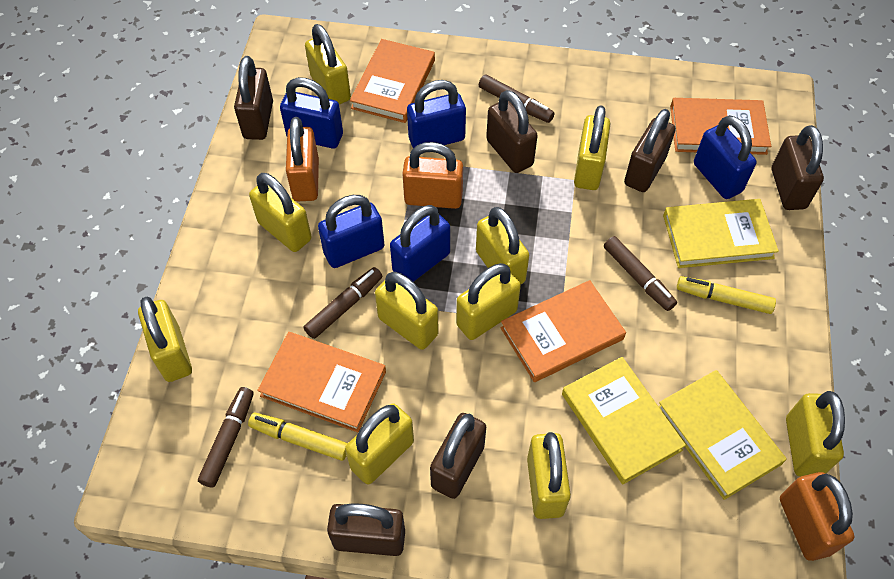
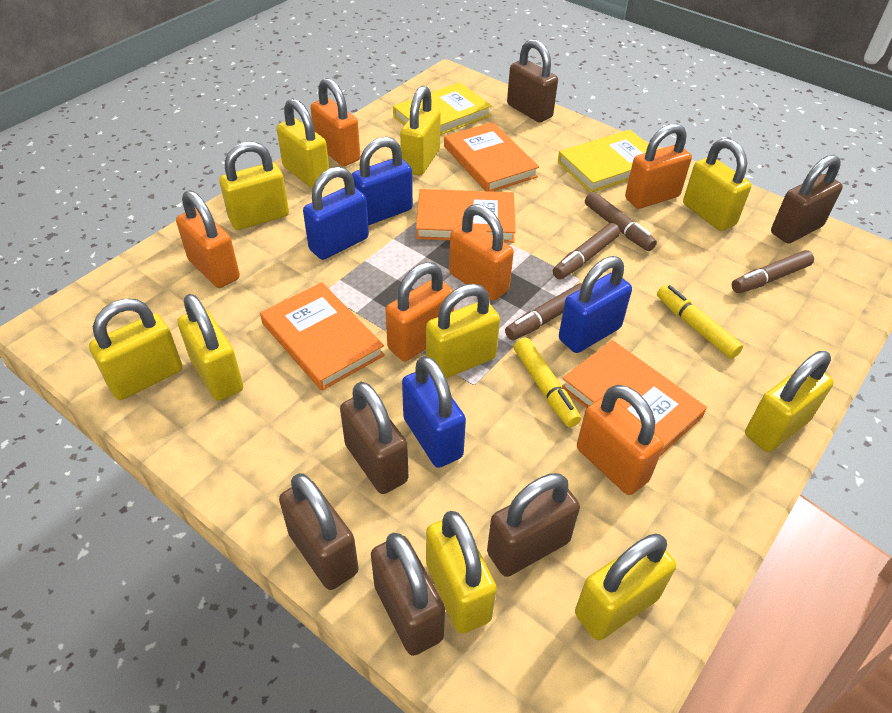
blue padlock: 5 -> 4
orange padlock: 3 -> 6
yellow book: 3 -> 2

